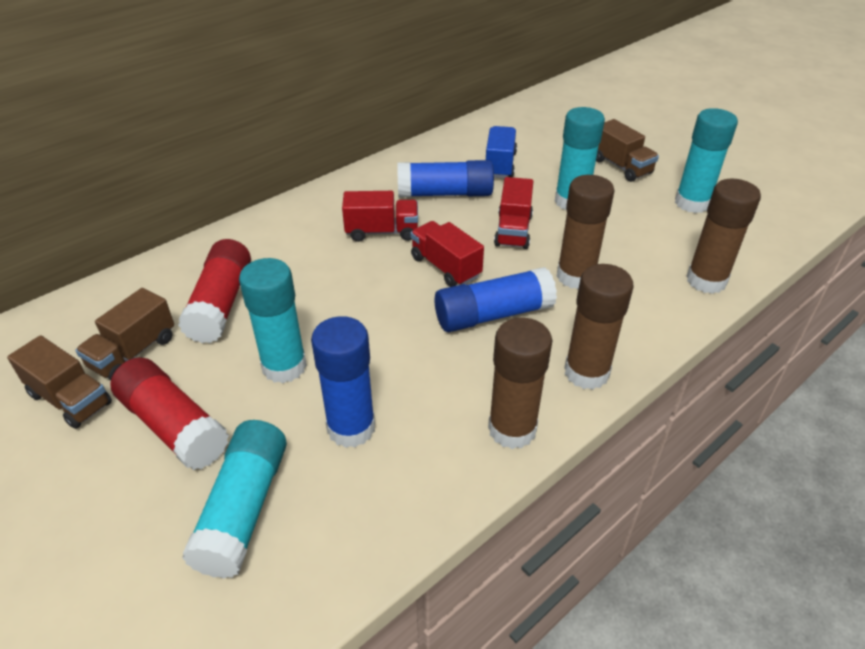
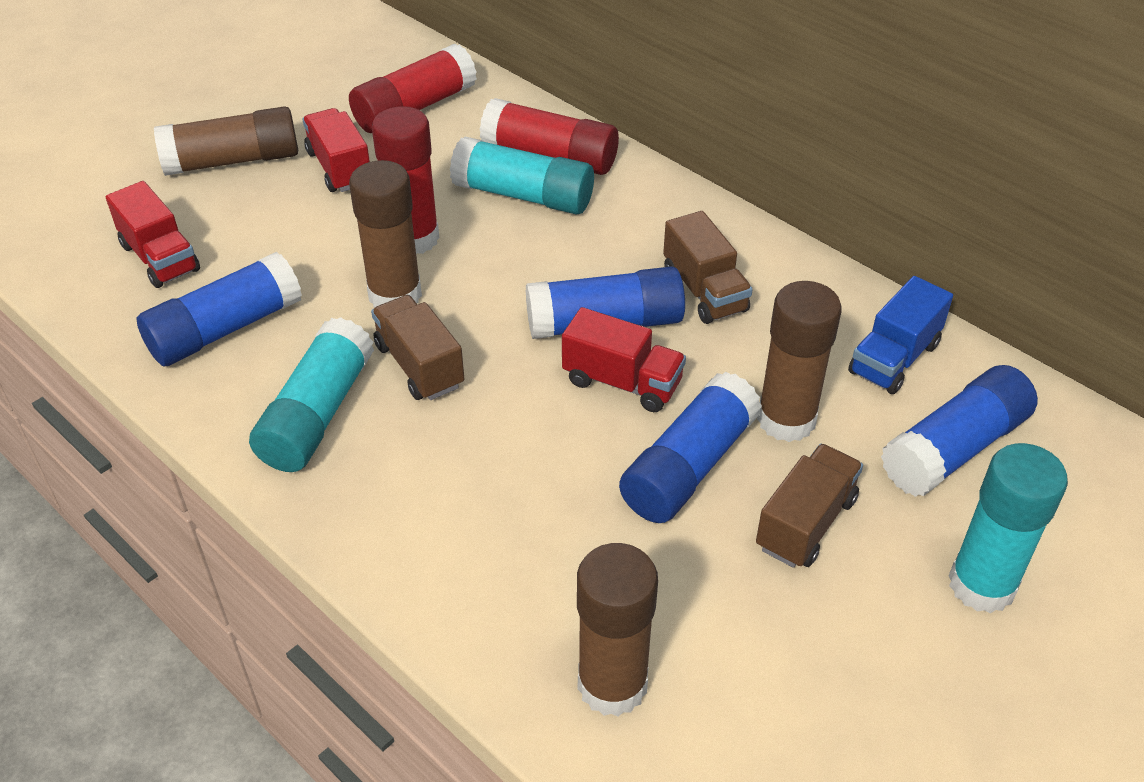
blue glue stick: 3 -> 4
red glue stick: 2 -> 3
turquoise glue stick: 4 -> 3

